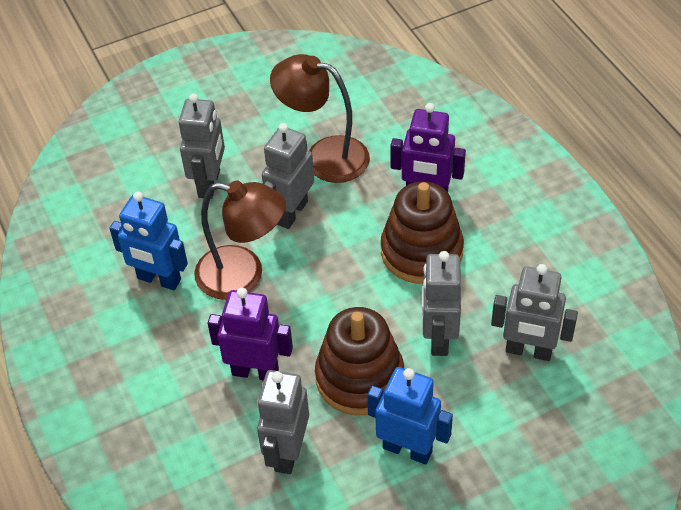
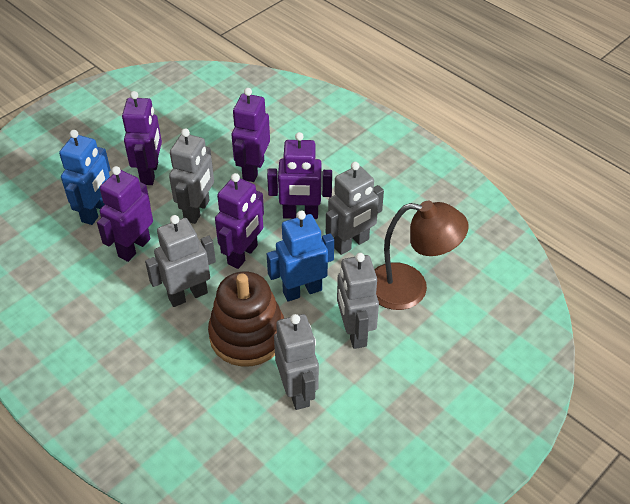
brown lamp: 2 -> 1
brown stacking toy: 2 -> 1
purple robot: 2 -> 5

